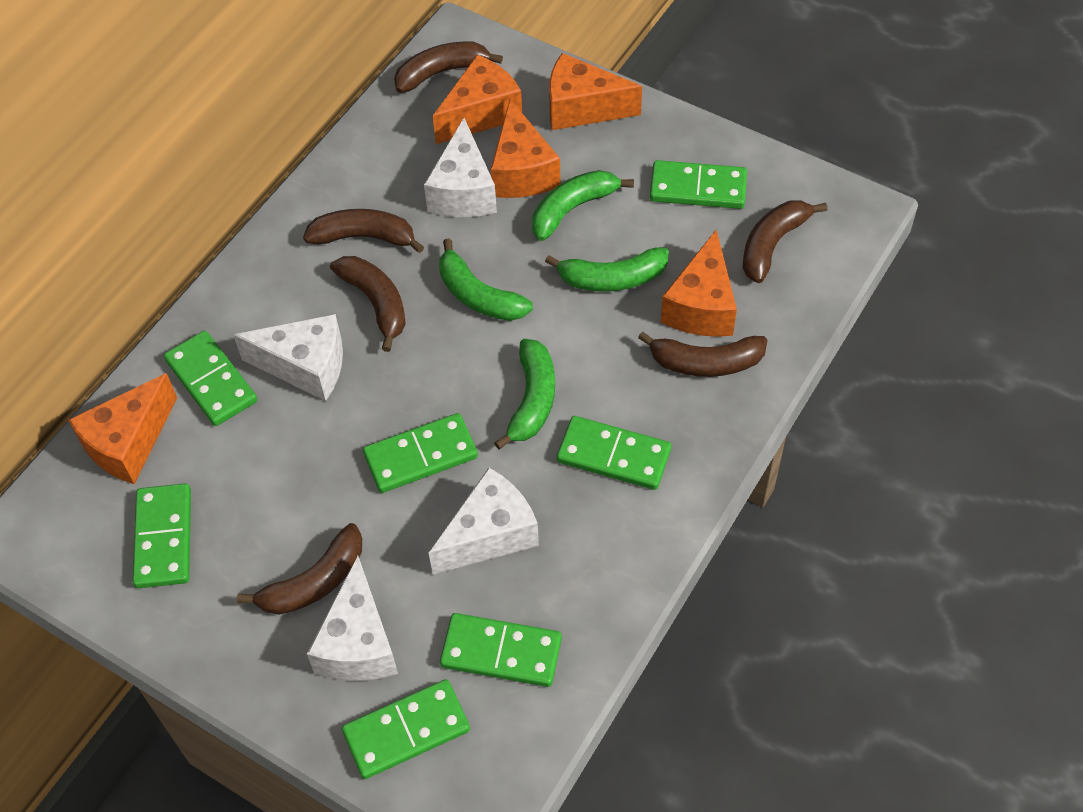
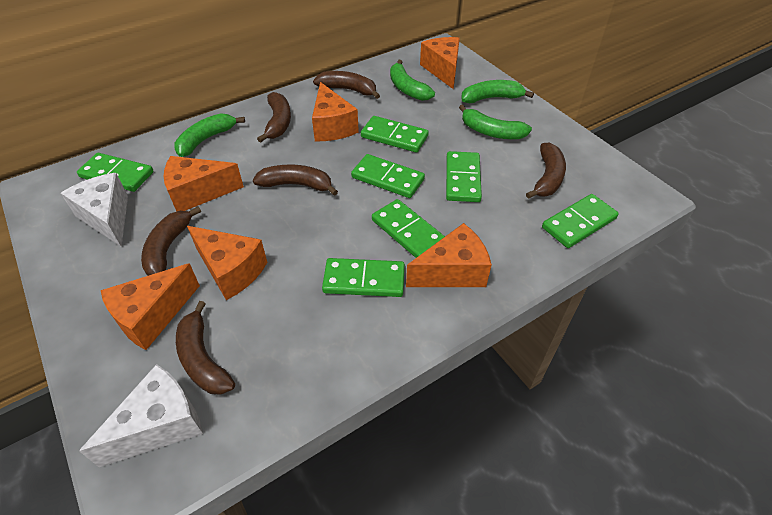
orange cheese: 5 -> 6
white cheese: 4 -> 2

